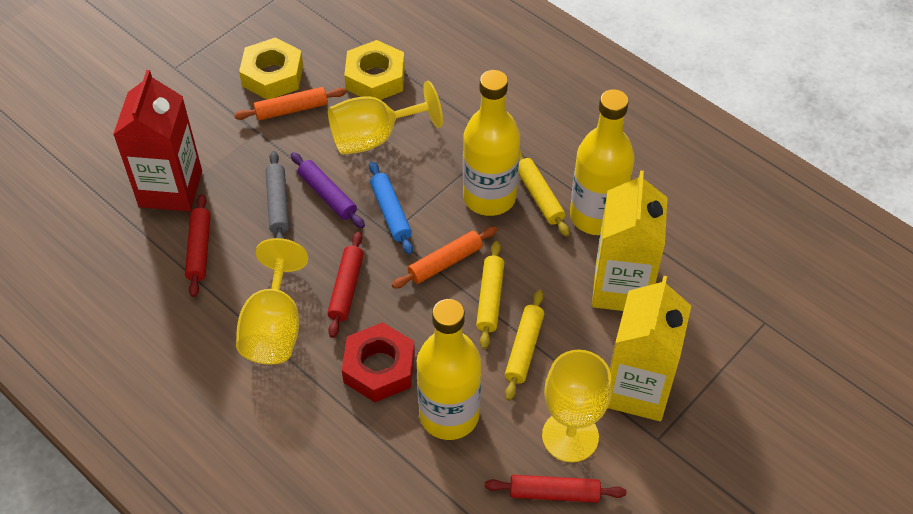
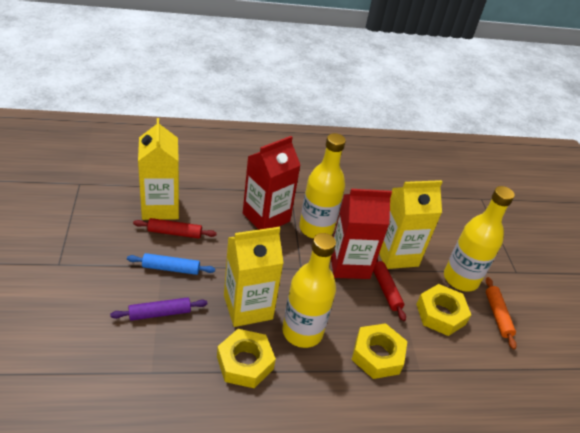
grey rolling pin: 1 -> 0
orange rolling pin: 2 -> 1
red carton: 1 -> 2
red nut: 1 -> 0
red rolling pin: 3 -> 2
yellow carton: 2 -> 3
yellow goblet: 3 -> 0
yellow nut: 2 -> 3
yellow rolling pin: 3 -> 0

